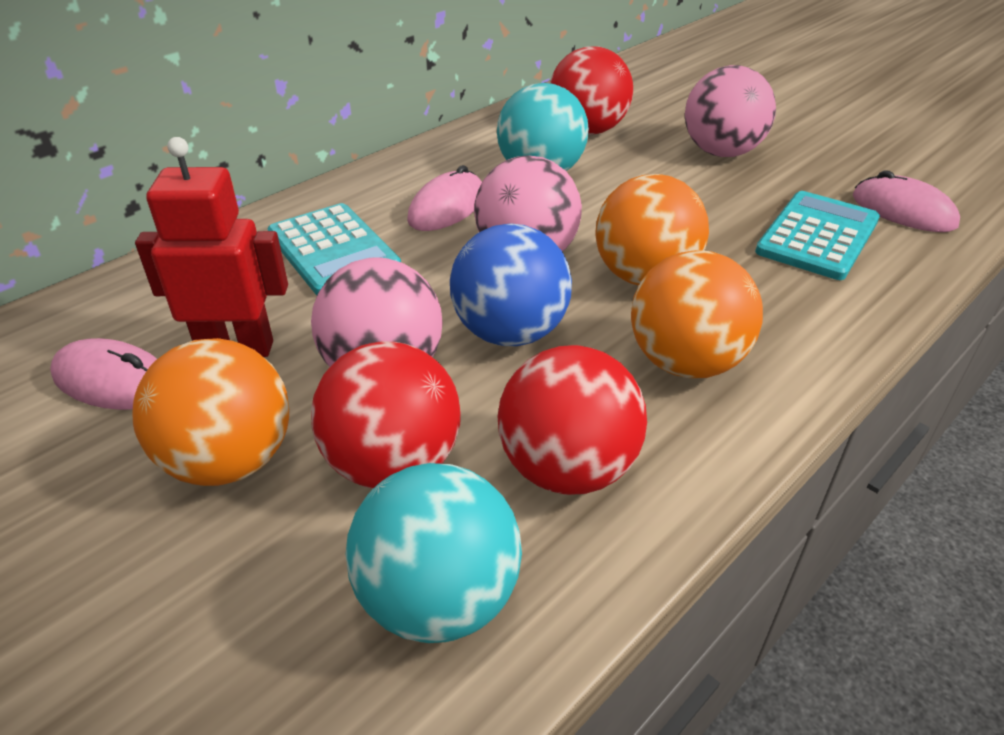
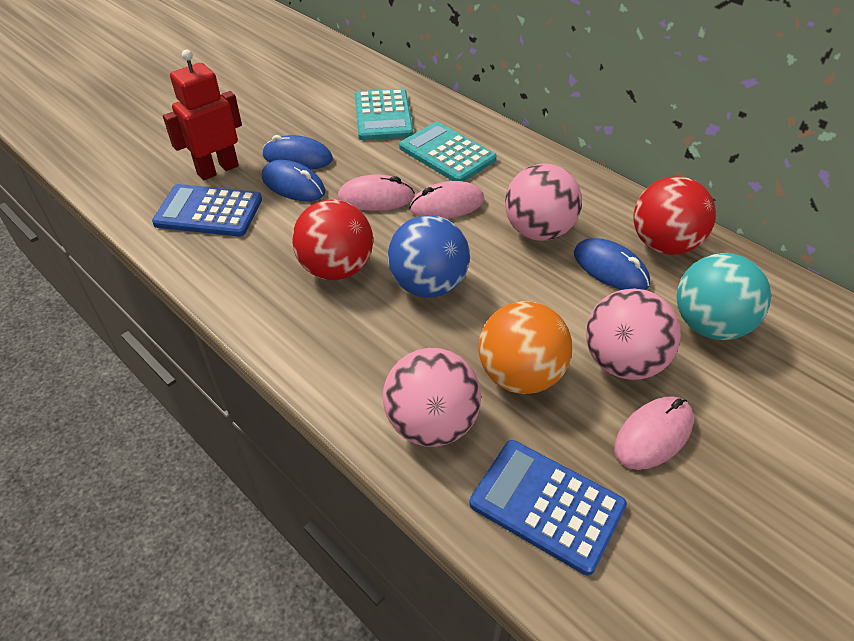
blue calculator: 0 -> 2
blue mouse: 0 -> 3
orange ball: 3 -> 1
red ball: 3 -> 2
turquoise ball: 2 -> 1

